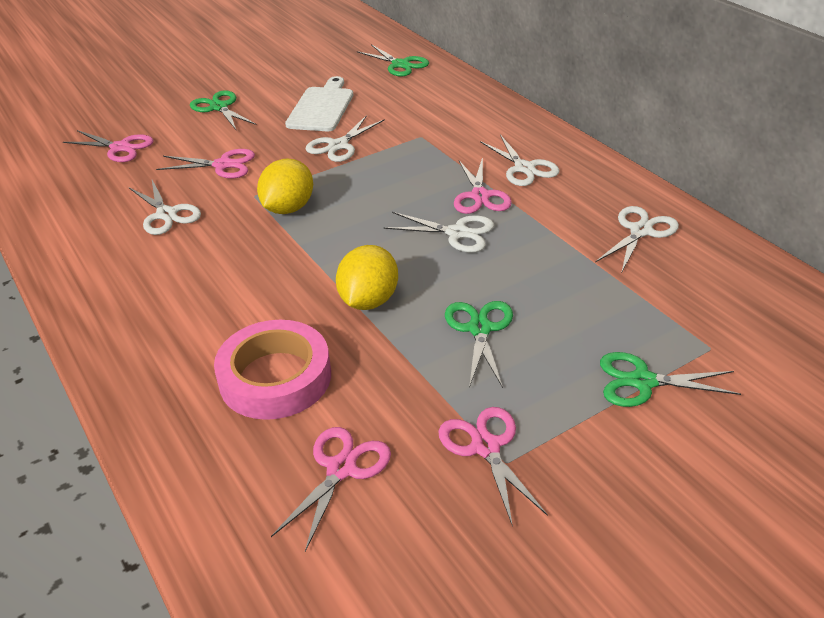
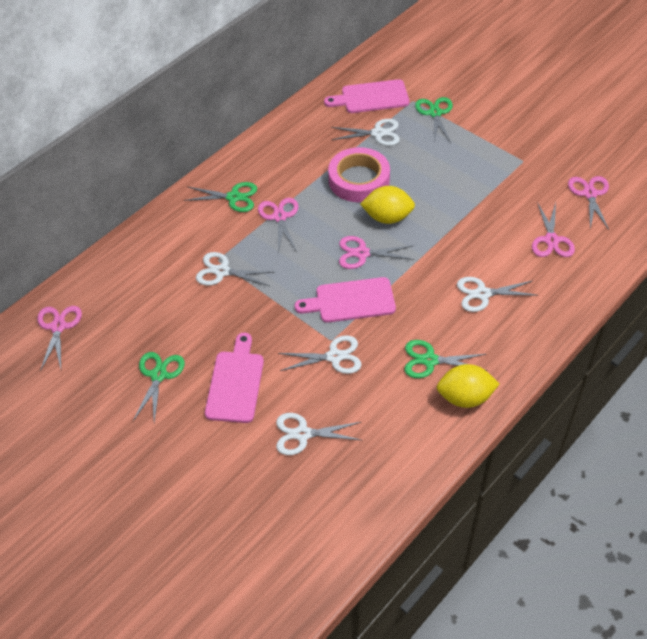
pink cutting board: 0 -> 3
white cutting board: 1 -> 0

